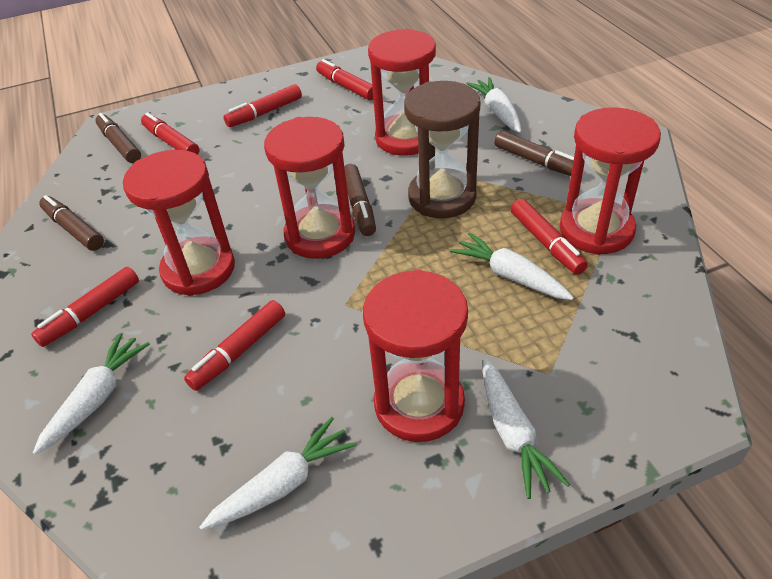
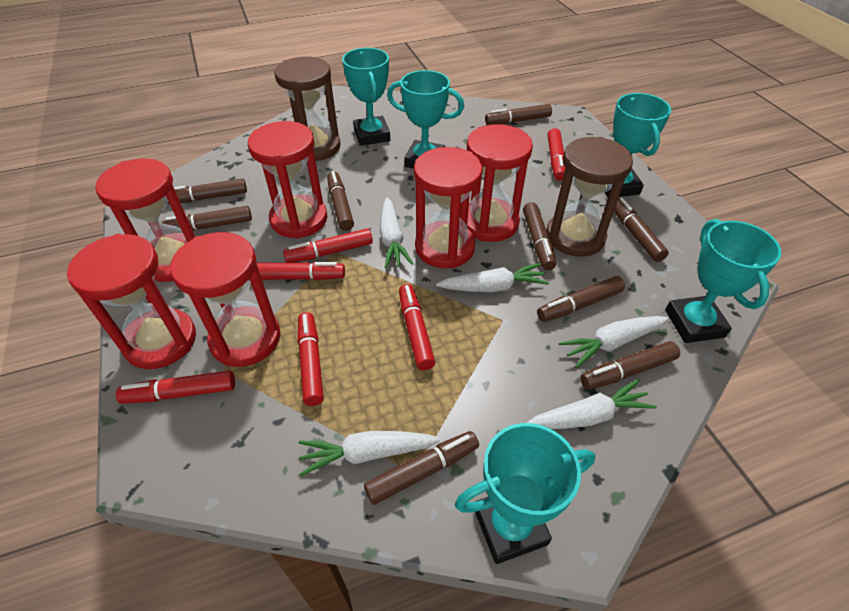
brown hourglass: 1 -> 2
brown marker: 4 -> 9
red hourglass: 5 -> 6
turquoise trophy: 0 -> 5

